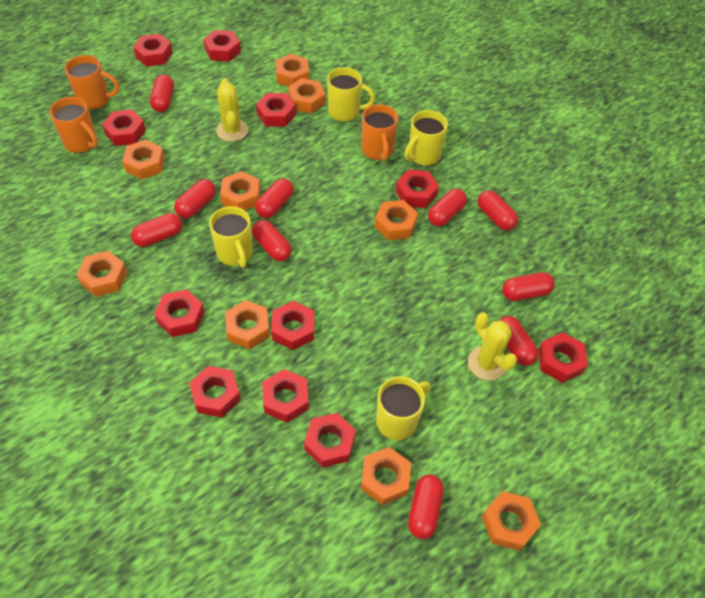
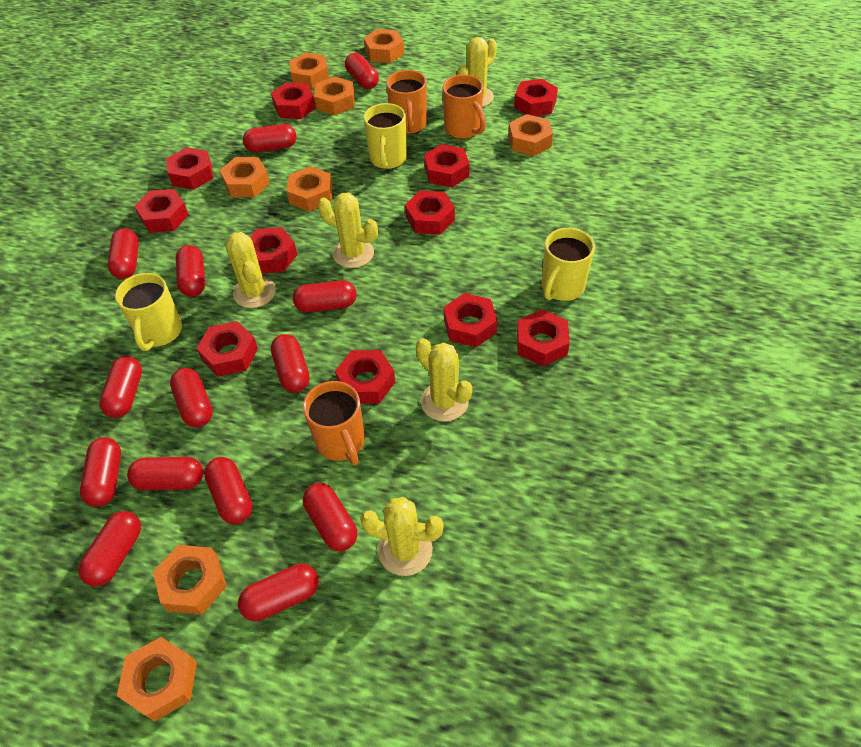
orange nut: 9 -> 8
red capsule: 10 -> 14
yellow cactus: 2 -> 5
yellow mug: 4 -> 3

